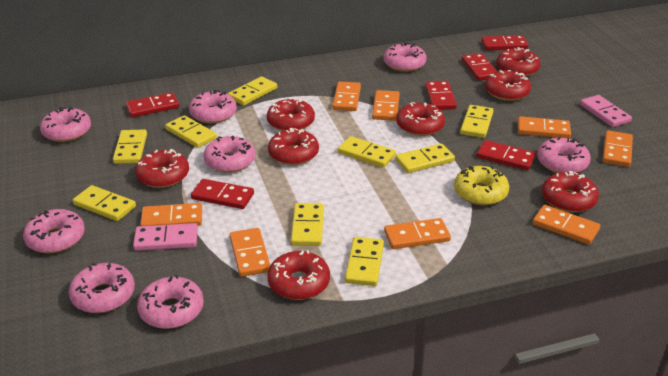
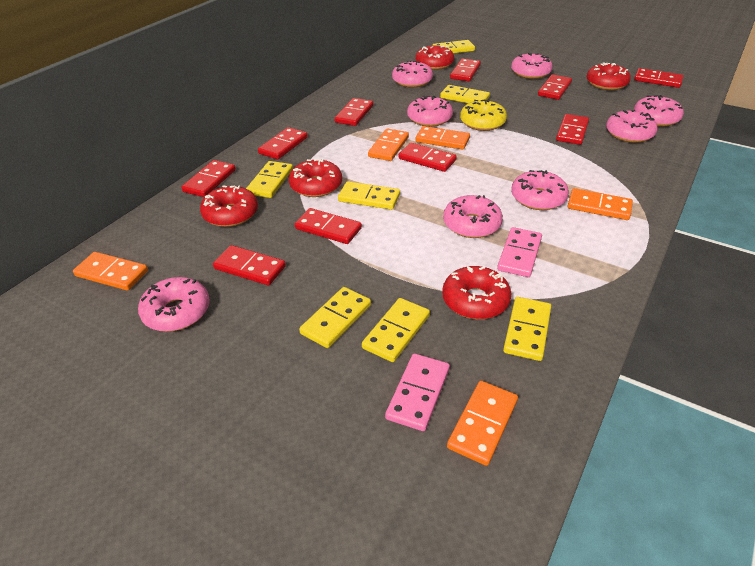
orange domino: 8 -> 5
red domino: 6 -> 10
red donut: 8 -> 5
yellow domino: 9 -> 7

